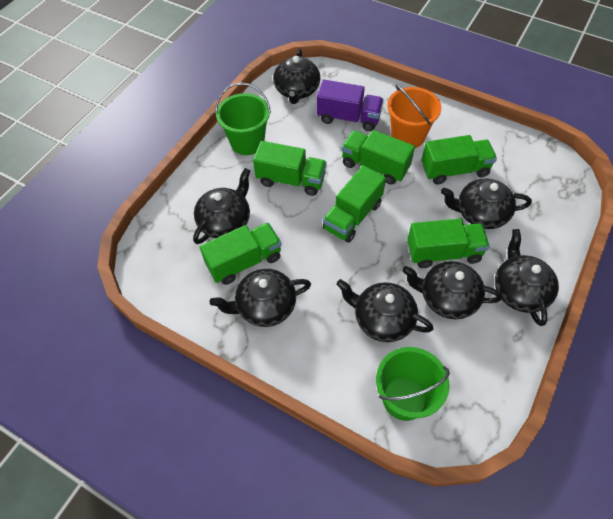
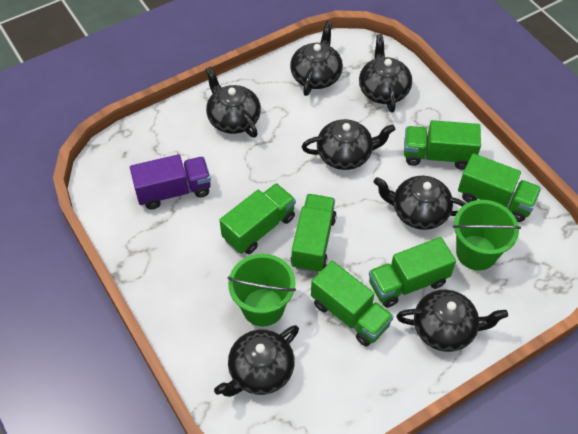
orange bucket: 1 -> 0

